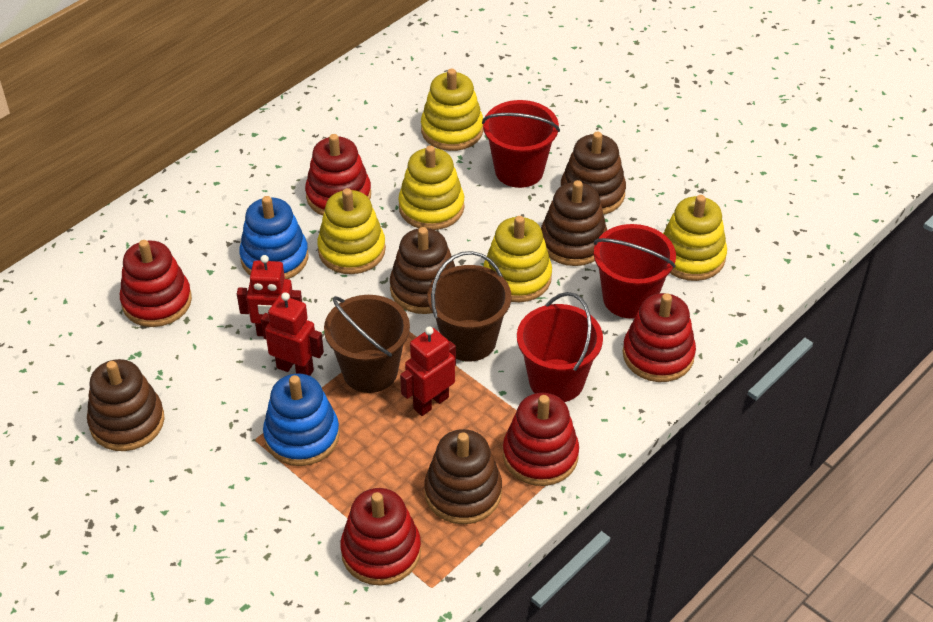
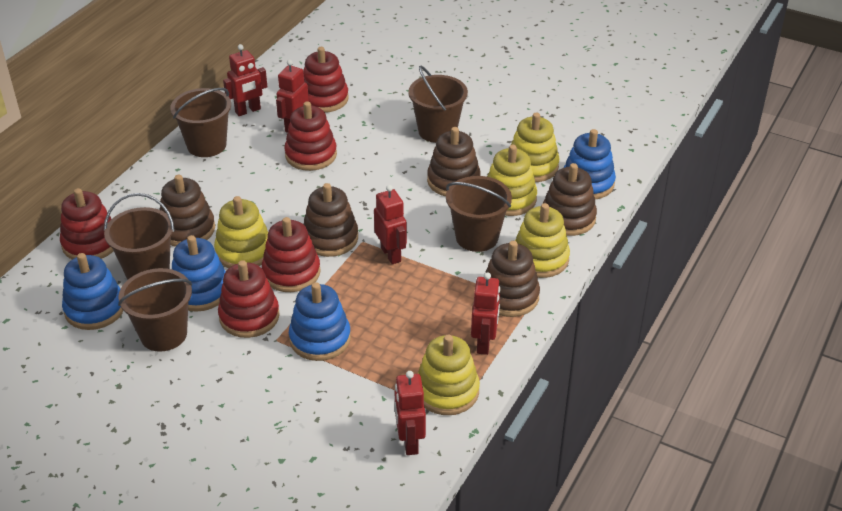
blue stacking toy: 2 -> 4
brown bucket: 2 -> 5
red bucket: 3 -> 0
red robot: 3 -> 5

